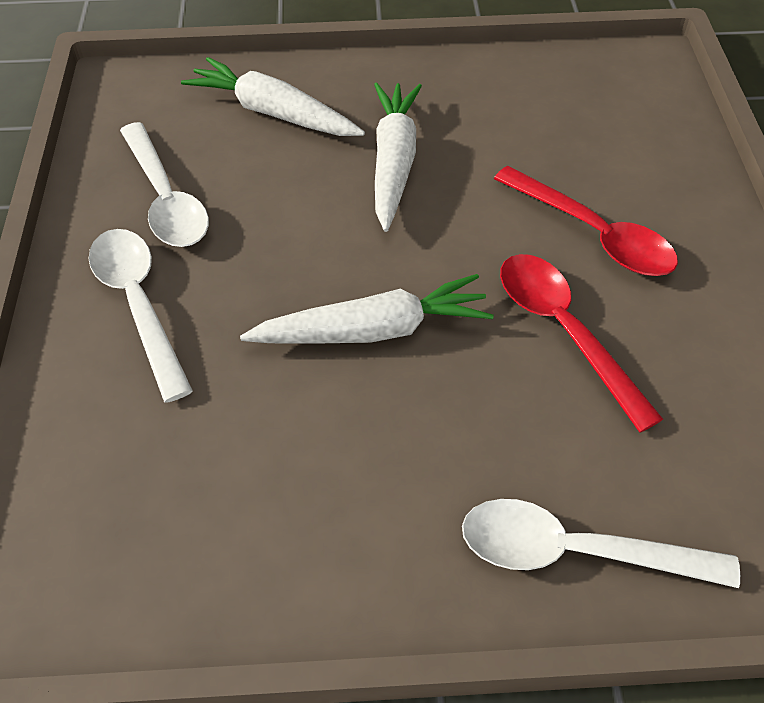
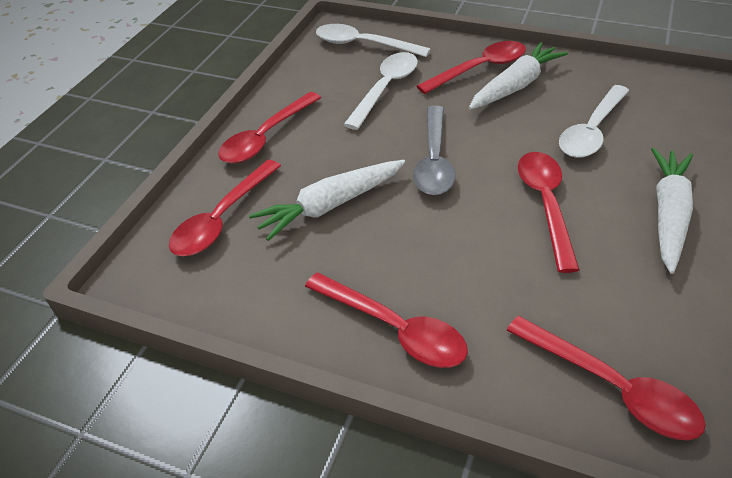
grey spoon: 0 -> 1
red spoon: 2 -> 6

